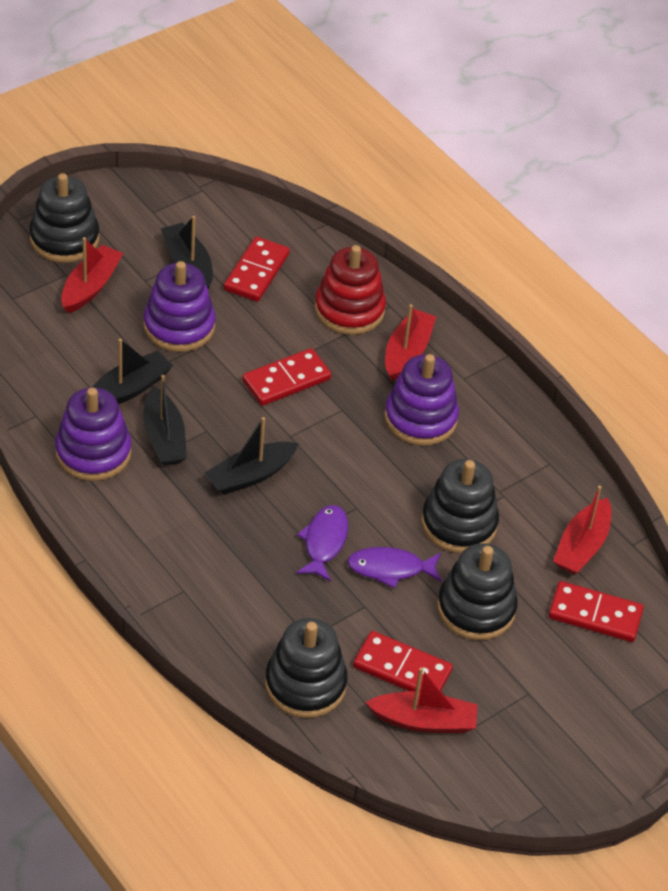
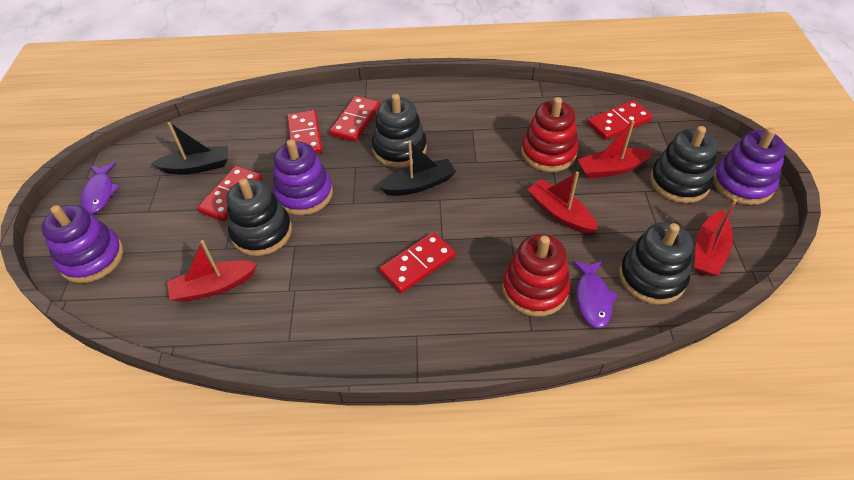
black boat: 4 -> 2
red domino: 4 -> 5
red stacking toy: 1 -> 2

